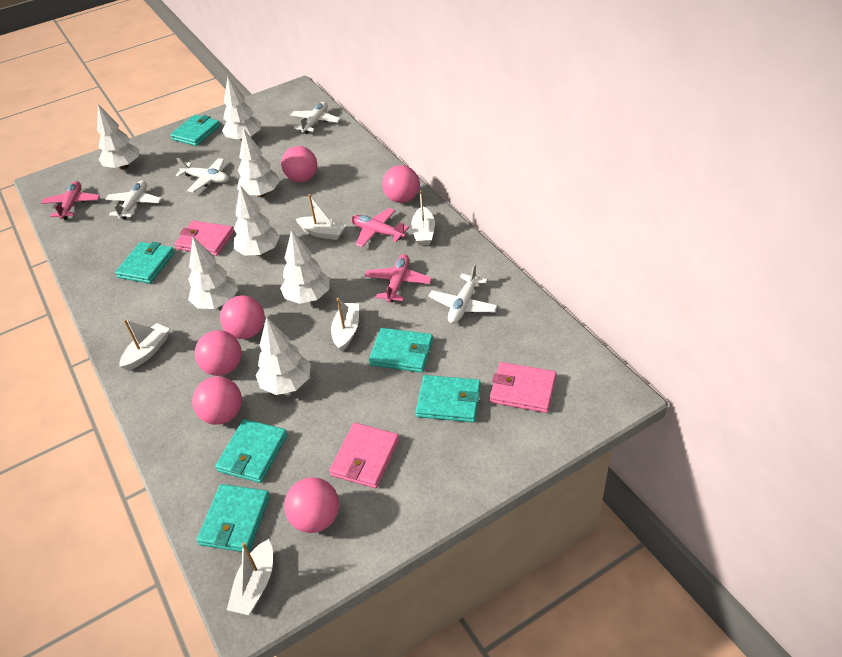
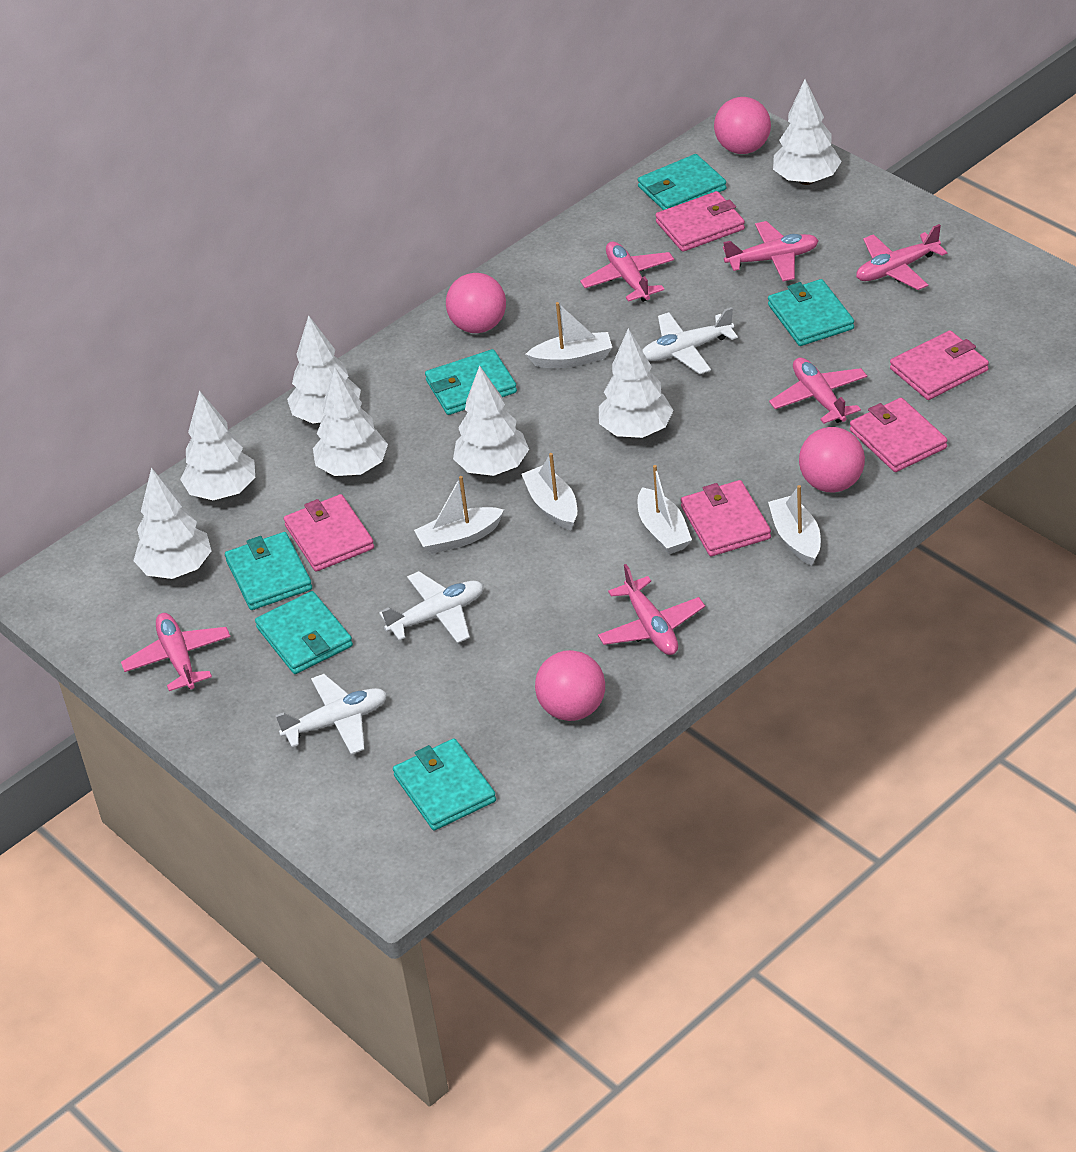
pink ball: 6 -> 4
pink plane: 3 -> 6
pink wallet: 3 -> 5
white plane: 4 -> 3

